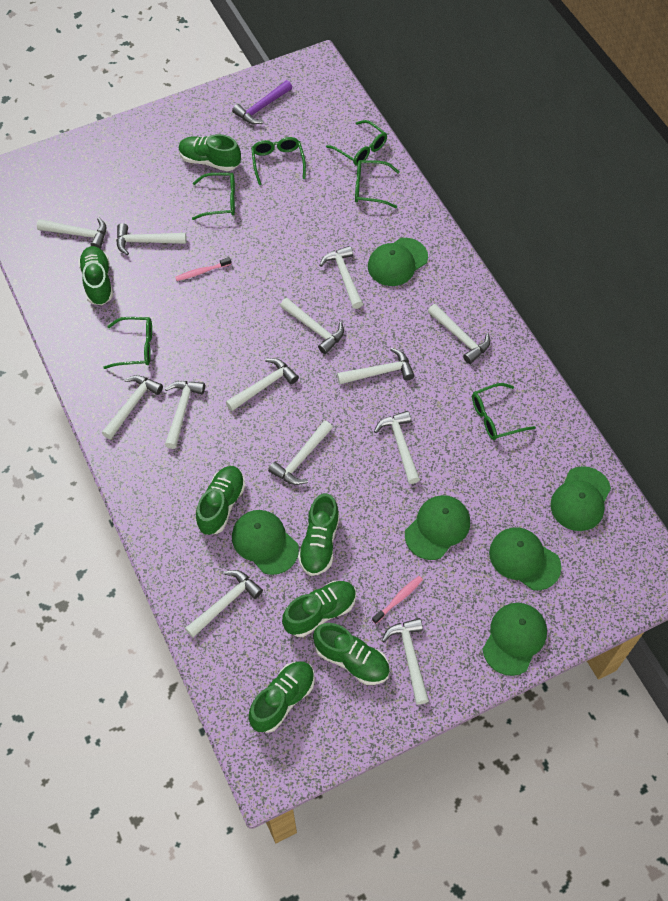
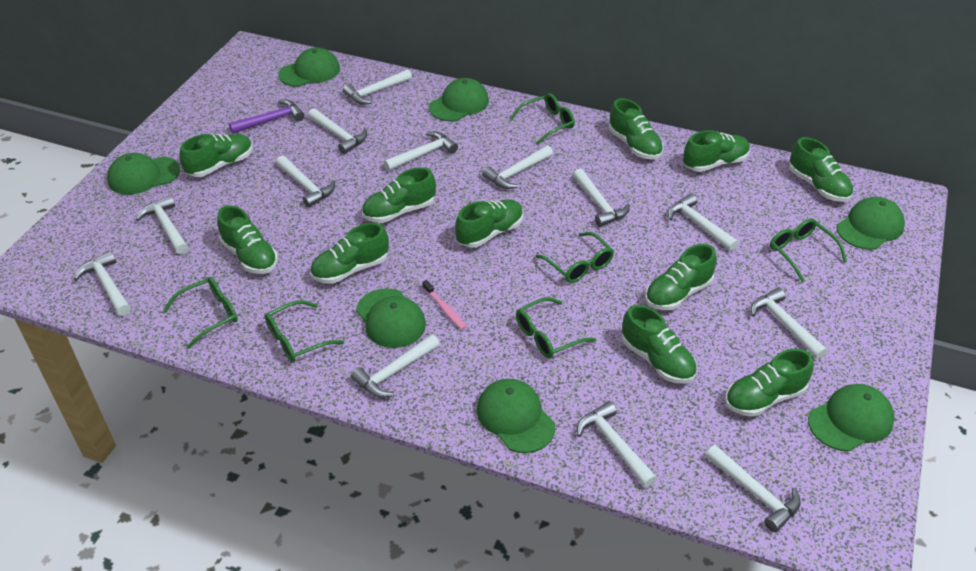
green cap: 6 -> 7
green shoe: 7 -> 11
pink toothbrush: 2 -> 1

